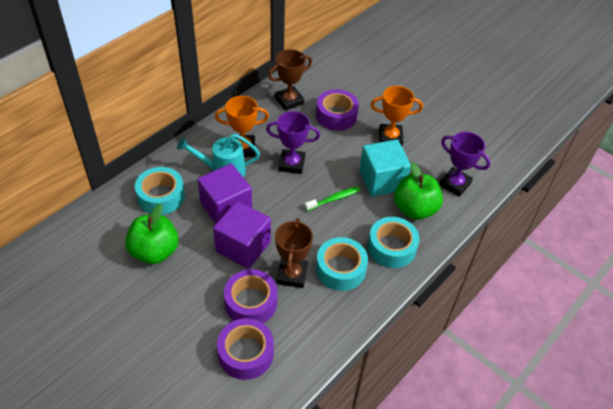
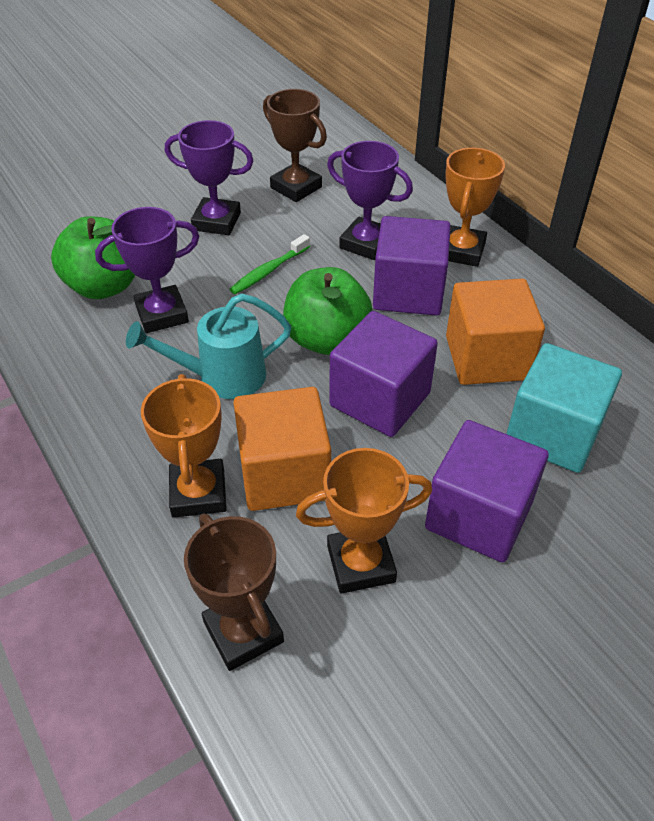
orange cube: 0 -> 2
orange trophy: 2 -> 3
purple cube: 2 -> 3
purple tape: 3 -> 0
purple trophy: 2 -> 3
turquoise tape: 3 -> 0

